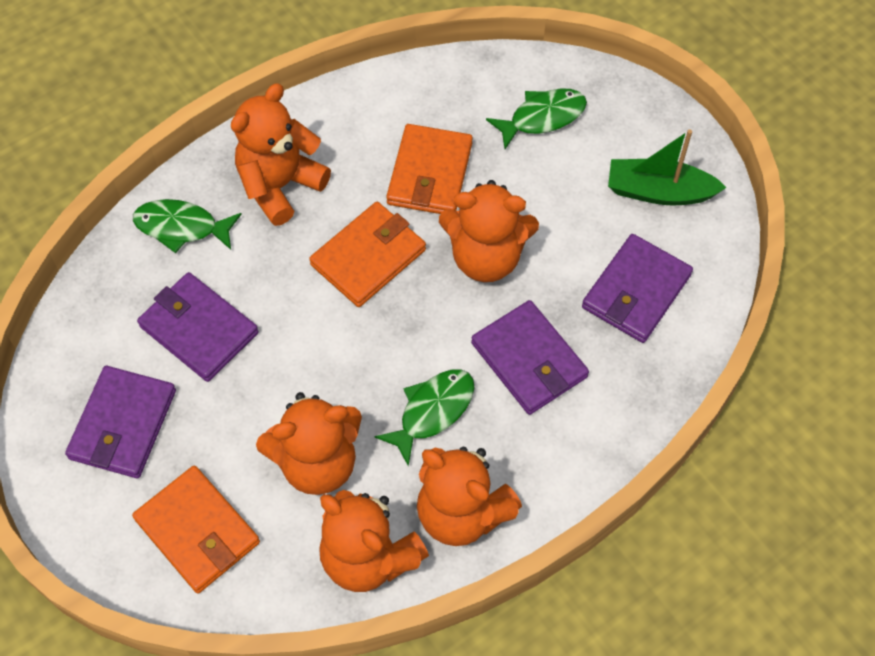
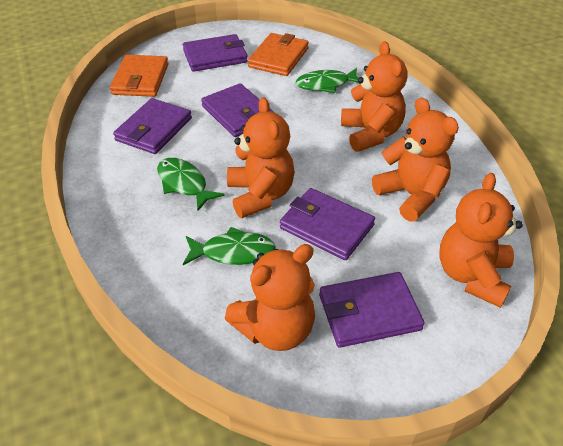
green boat: 1 -> 0
orange wallet: 3 -> 2
purple wallet: 4 -> 5

